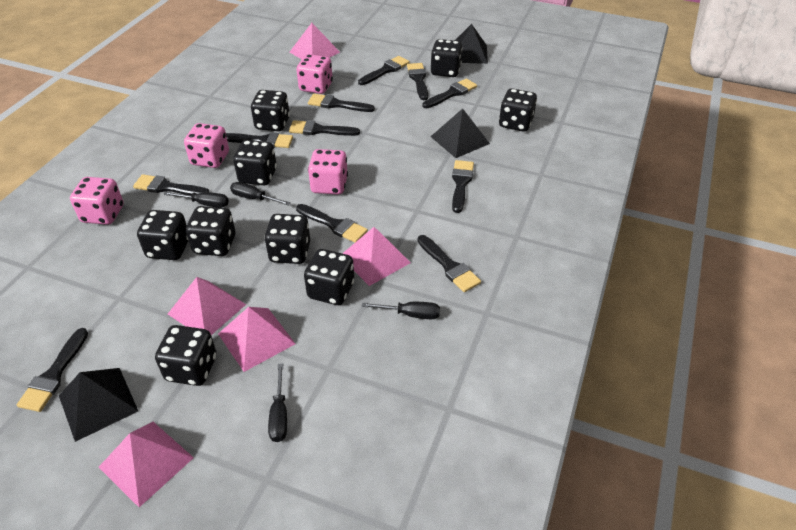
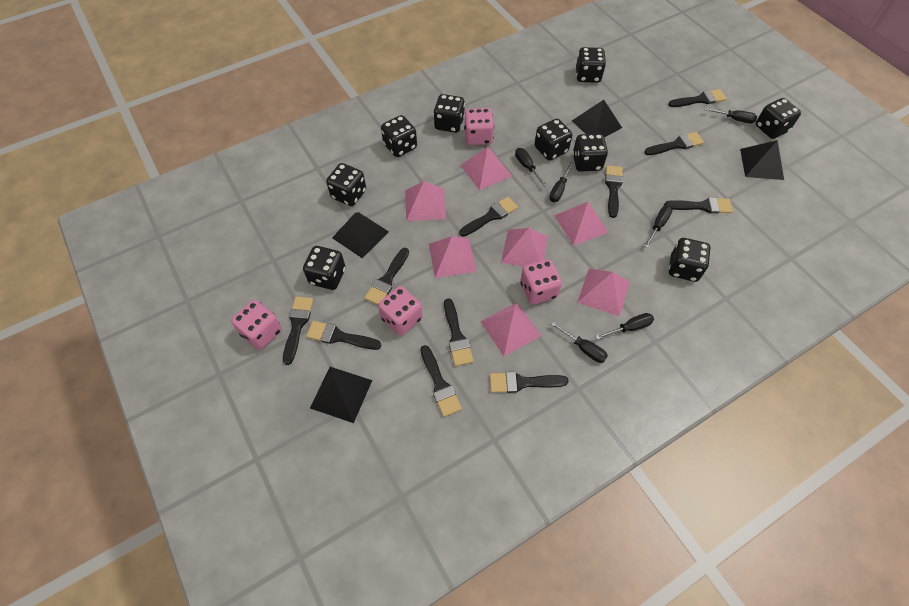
black pyramid: 3 -> 4
black screwdriver: 4 -> 6
pink pyramid: 5 -> 7

